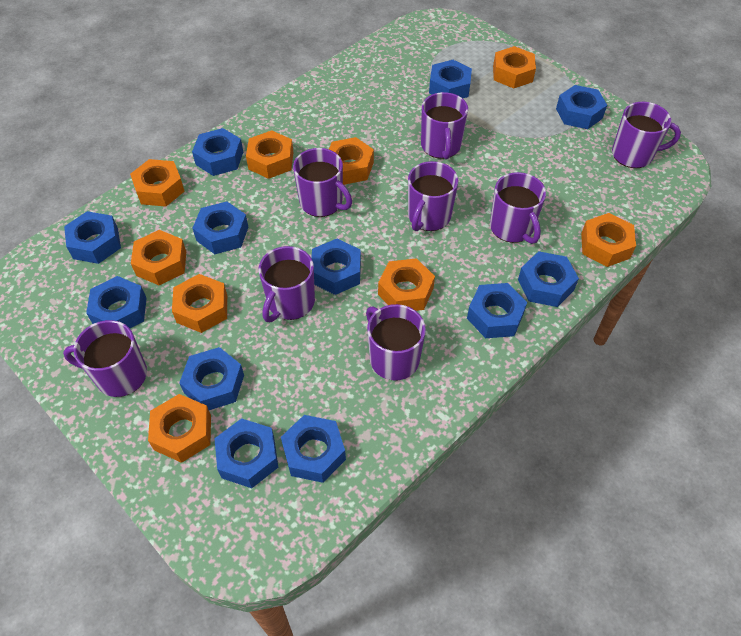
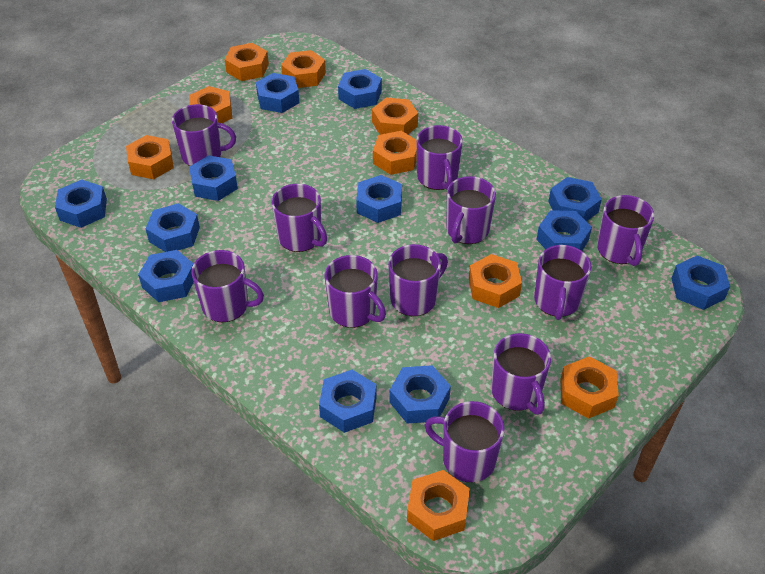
purple mug: 8 -> 11

